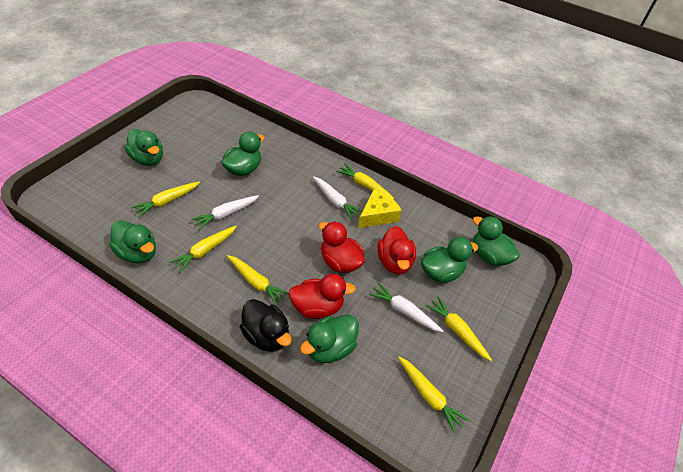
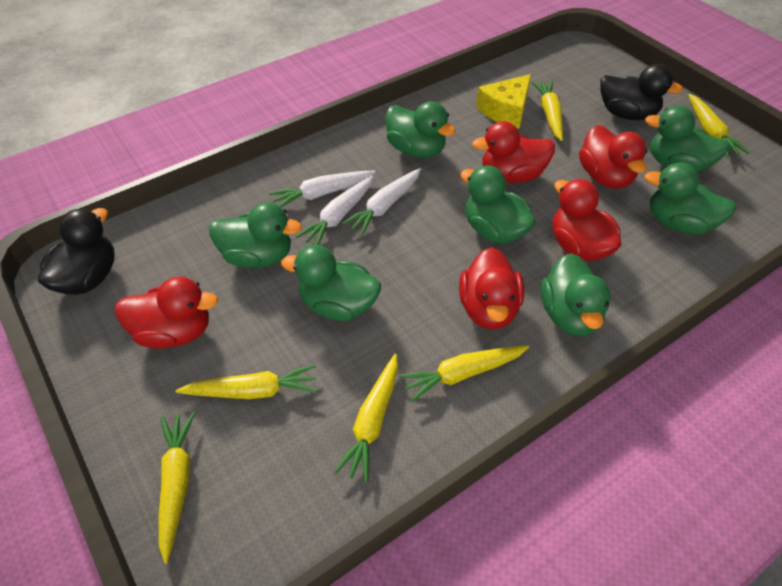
black duck: 1 -> 2
green duck: 6 -> 7
red duck: 3 -> 5

